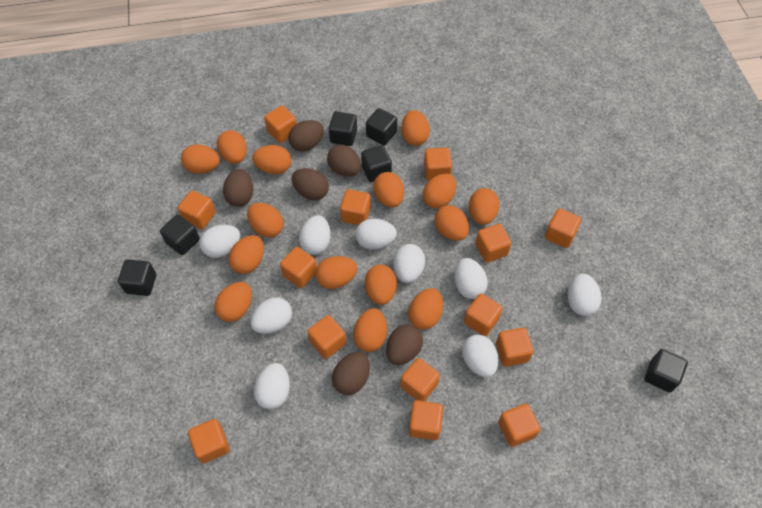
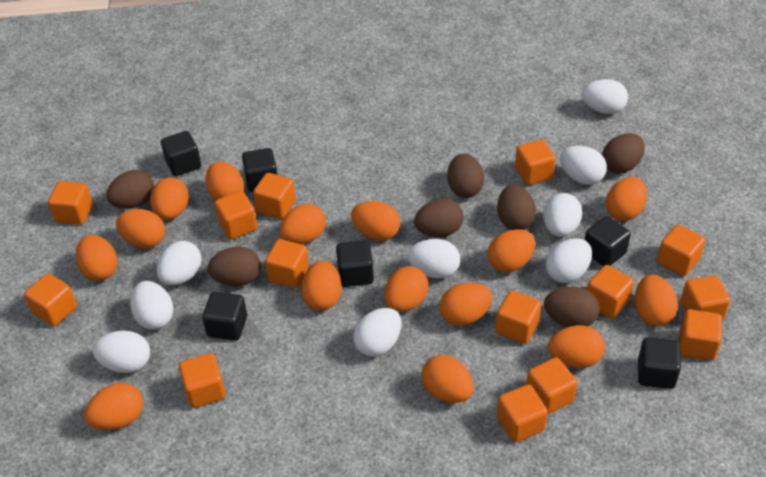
brown egg: 6 -> 7

